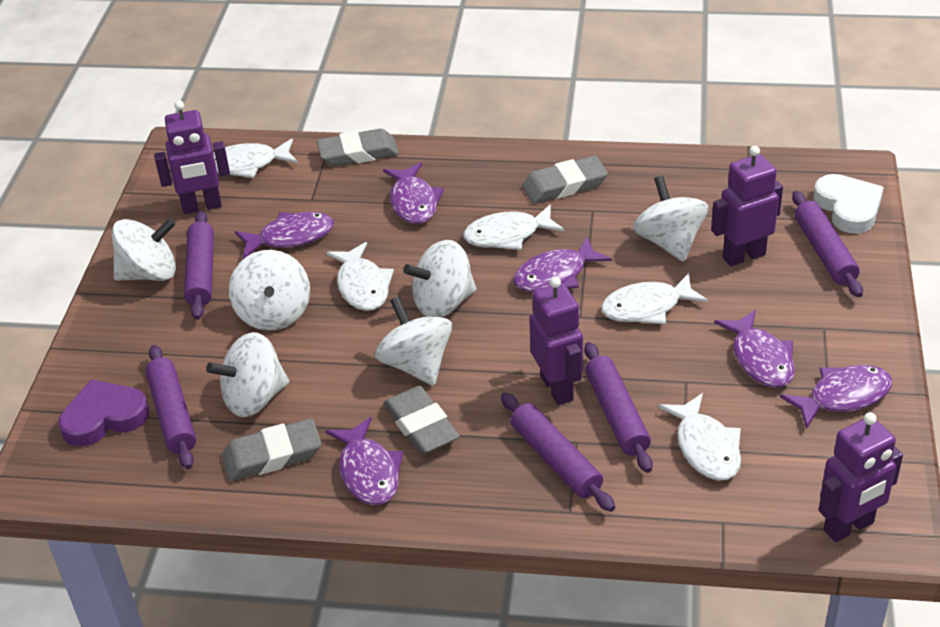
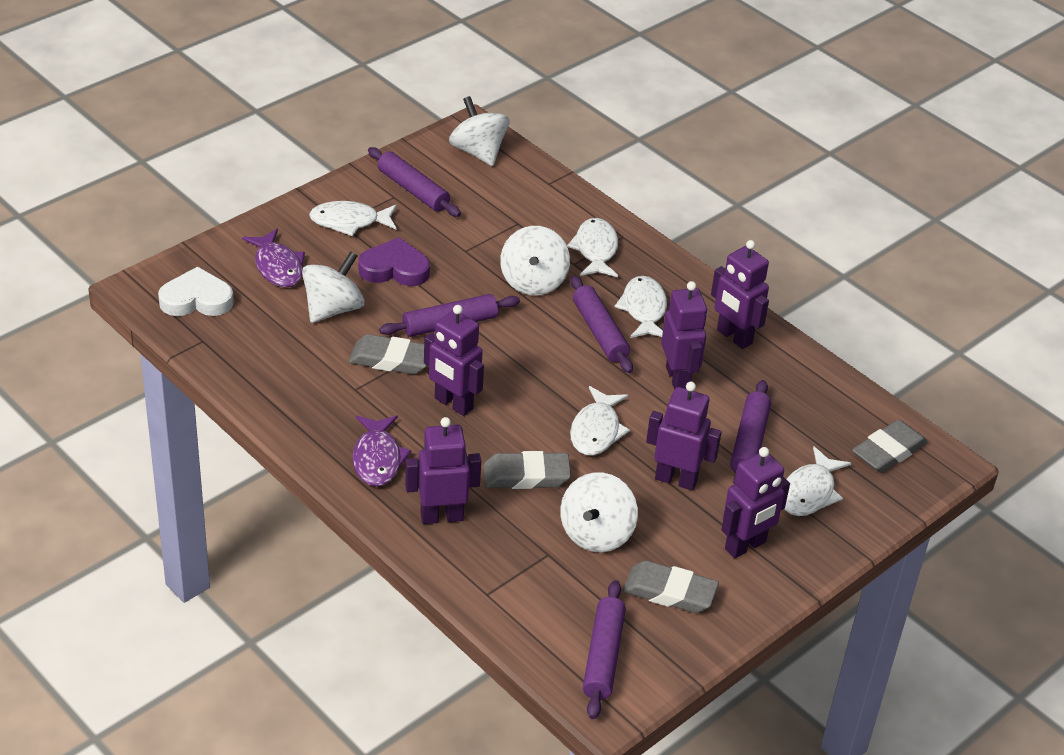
purple fish: 6 -> 2
purple robot: 4 -> 6
white spinning top: 6 -> 4

